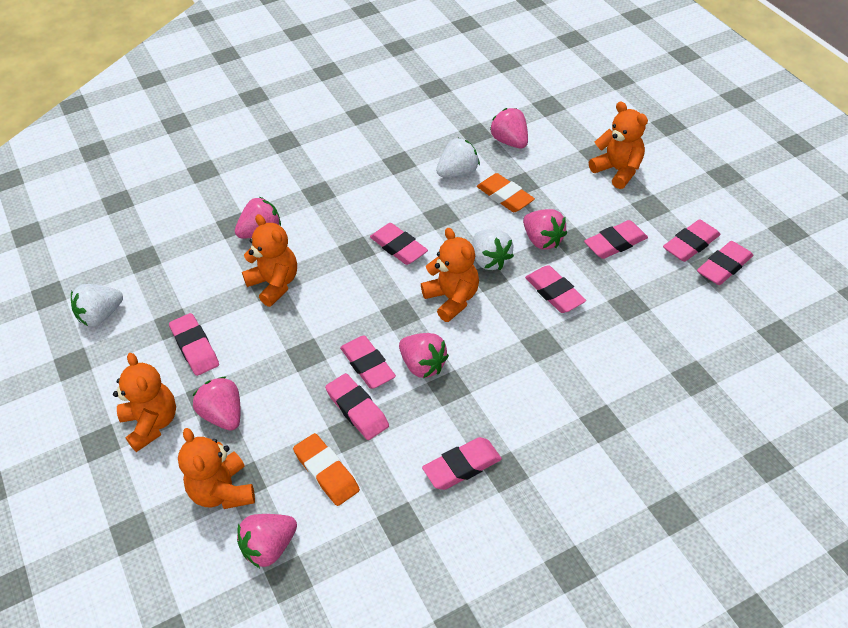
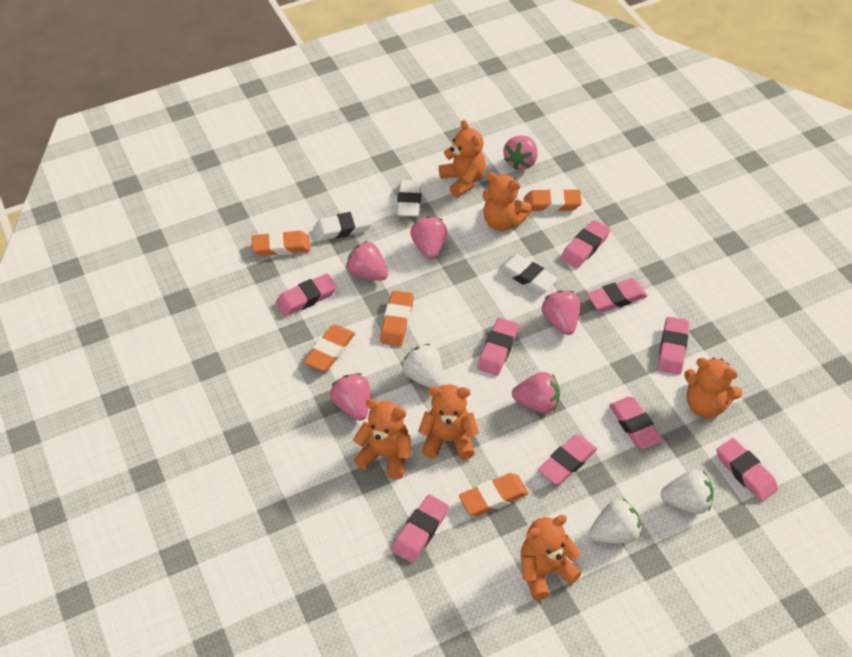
orange eraser: 2 -> 5
orange teddy bear: 5 -> 6
white eraser: 0 -> 3

